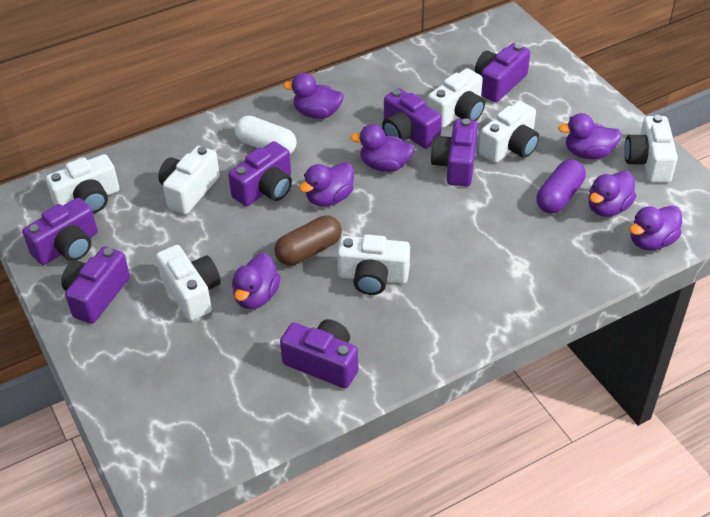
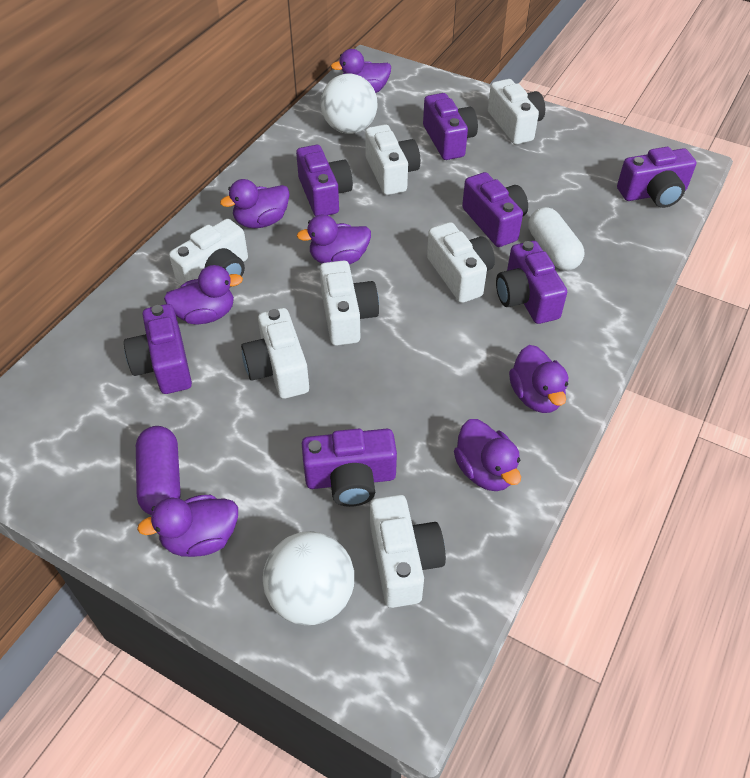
brown capsule: 1 -> 0
white ball: 0 -> 2

